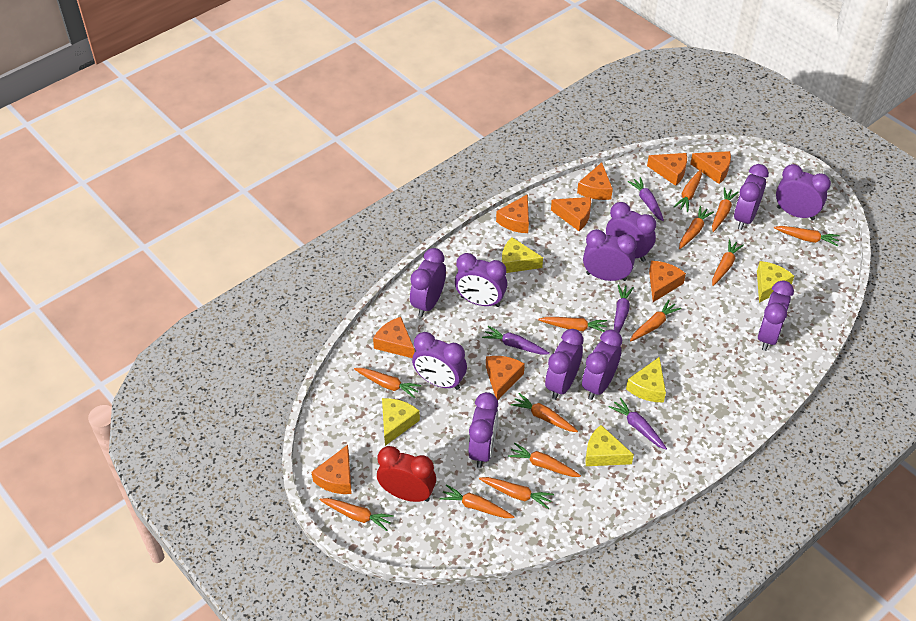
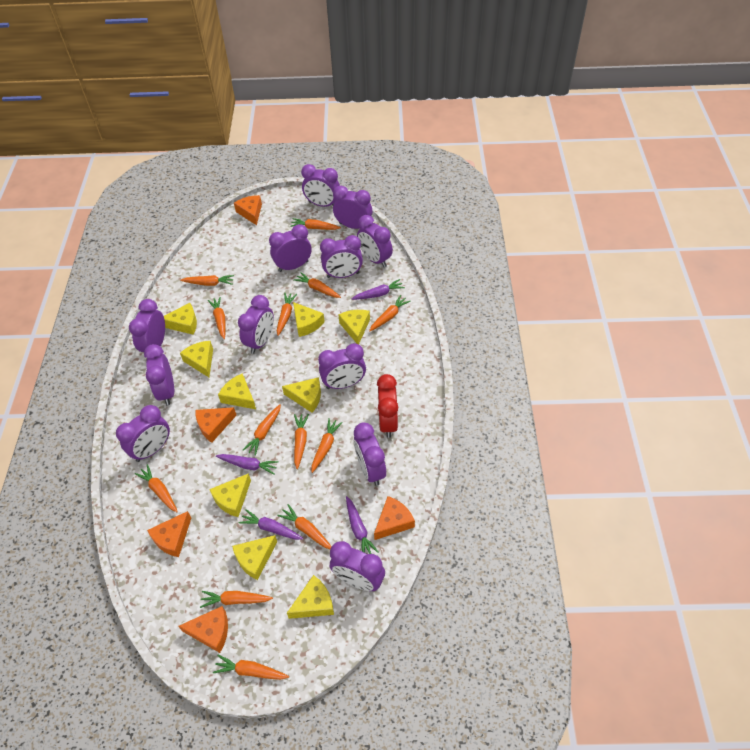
orange cheese: 9 -> 5
purple clock: 11 -> 12
yellow cheese: 5 -> 9

